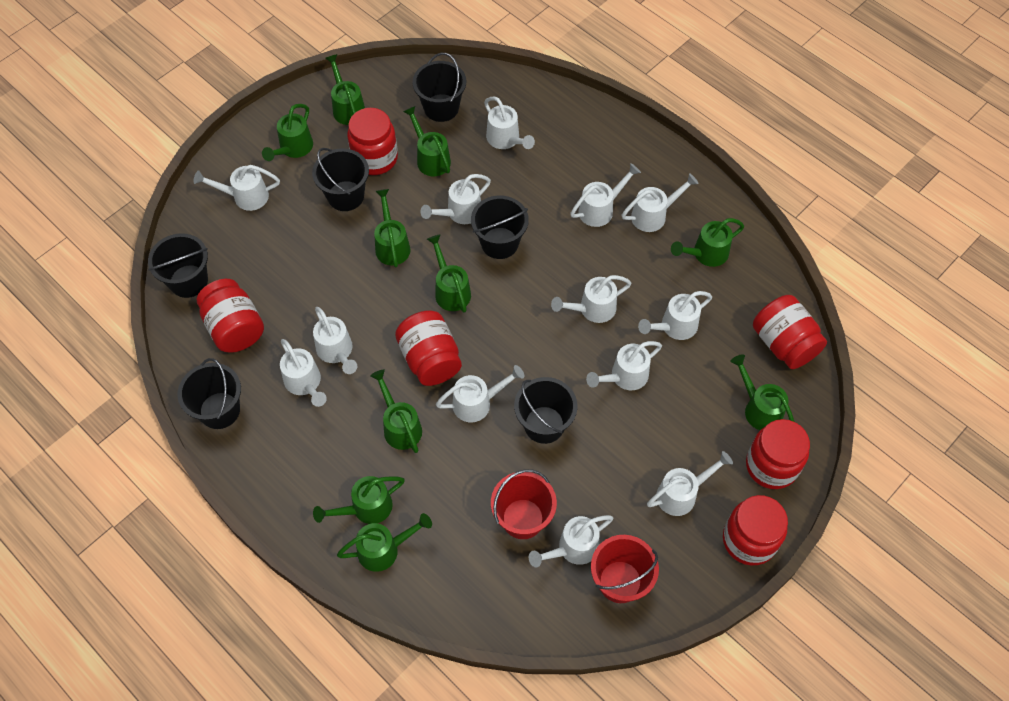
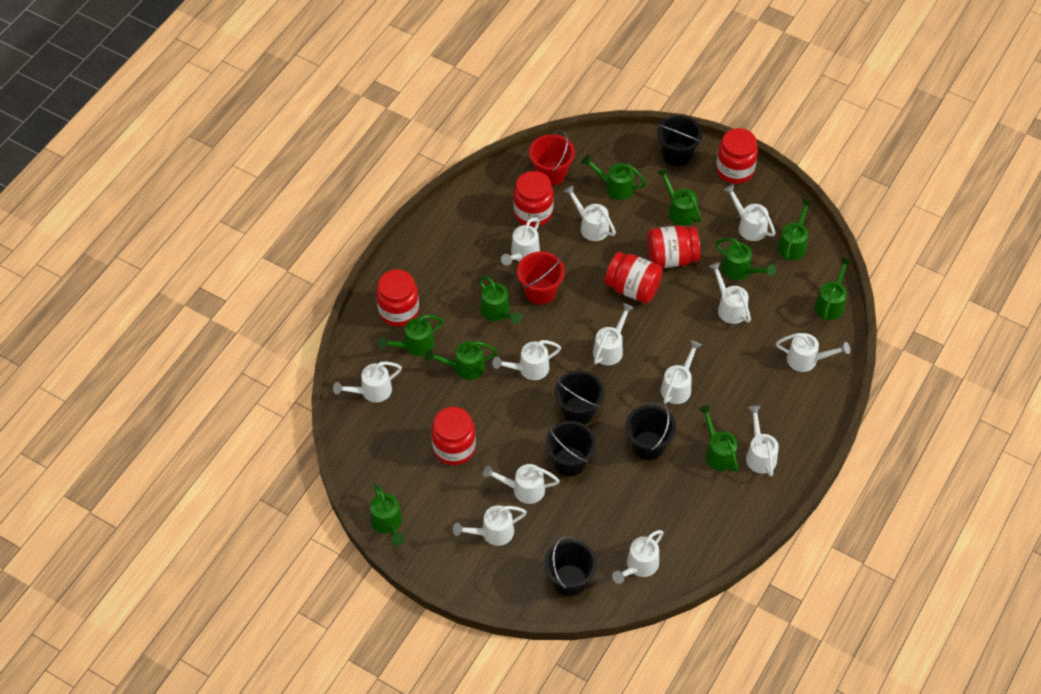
black bucket: 6 -> 5

